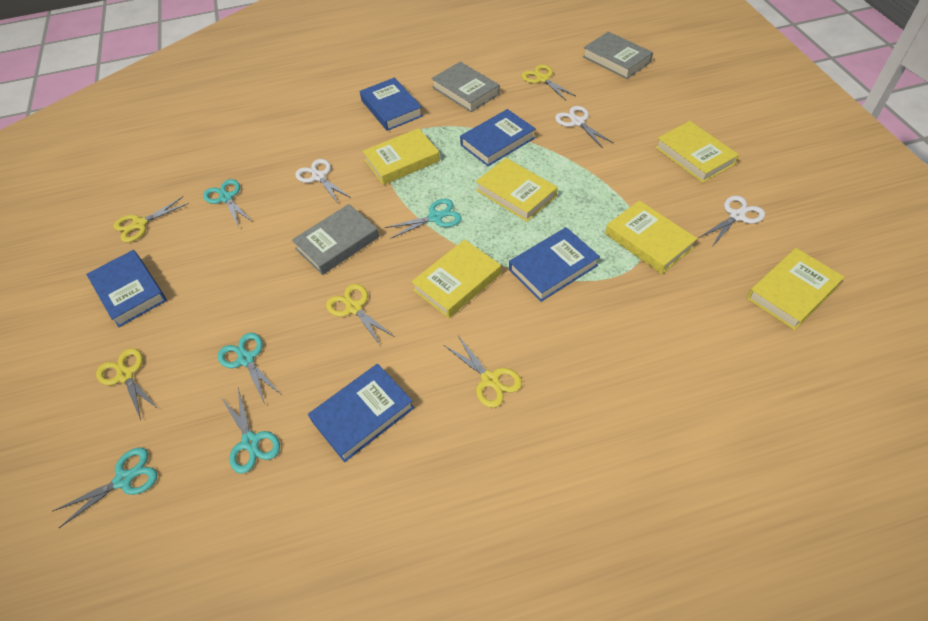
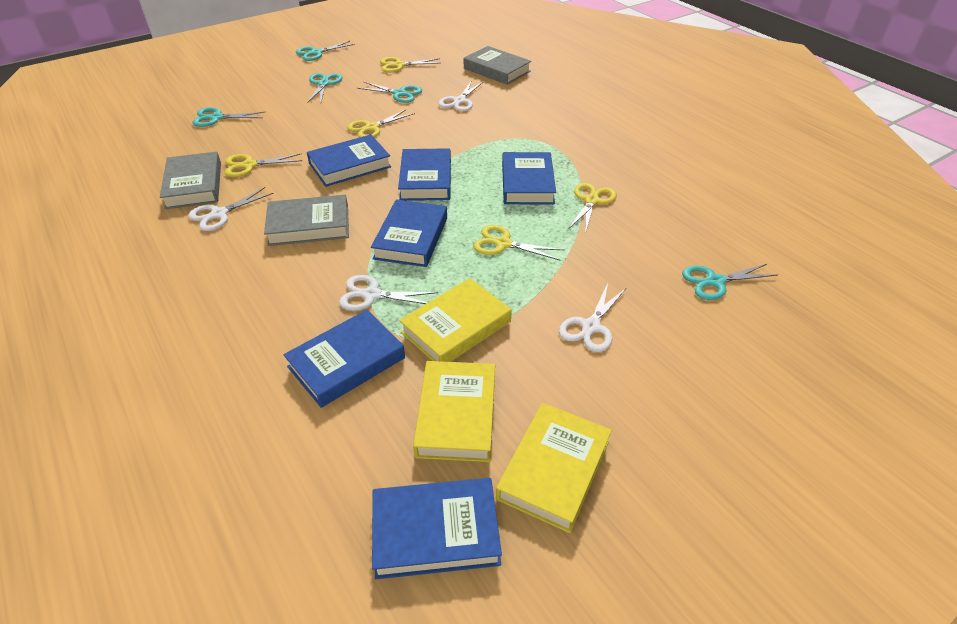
blue book: 5 -> 6
white scissors: 3 -> 4
yellow book: 6 -> 3

